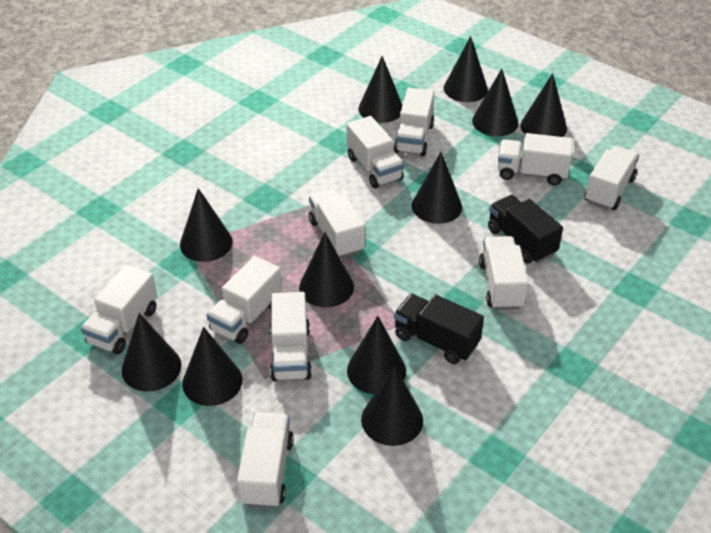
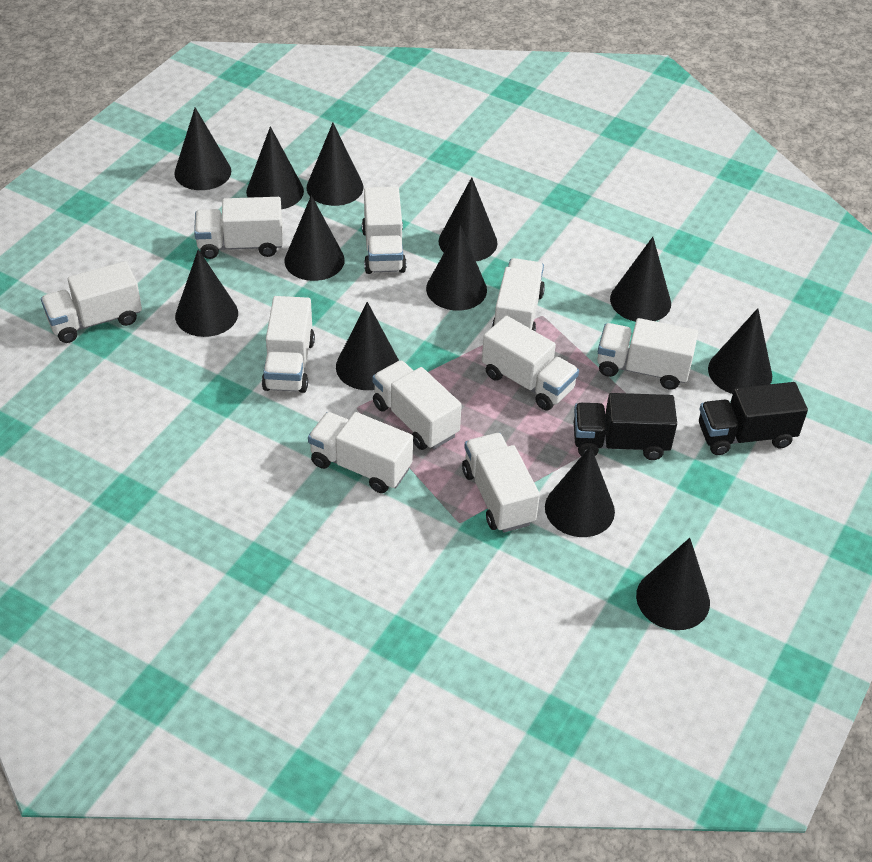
black cone: 11 -> 12

